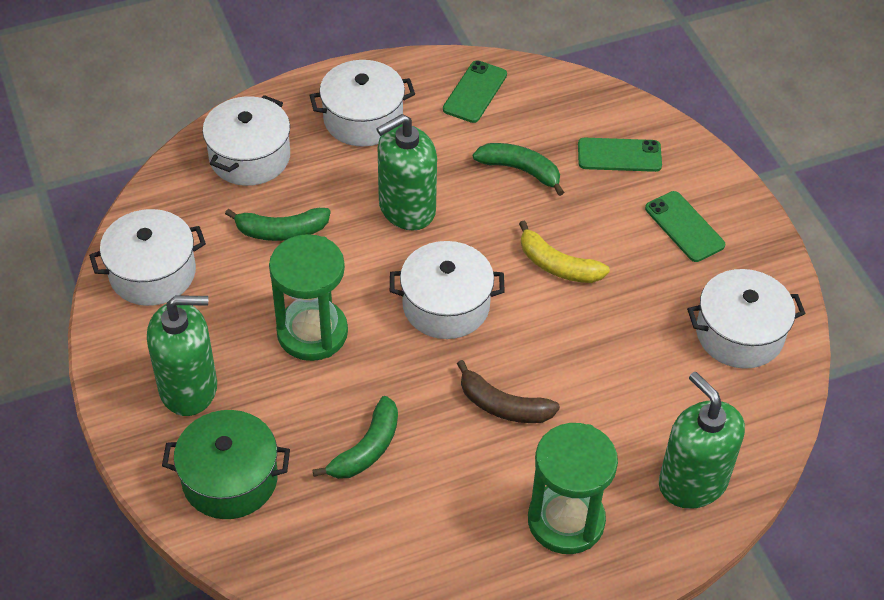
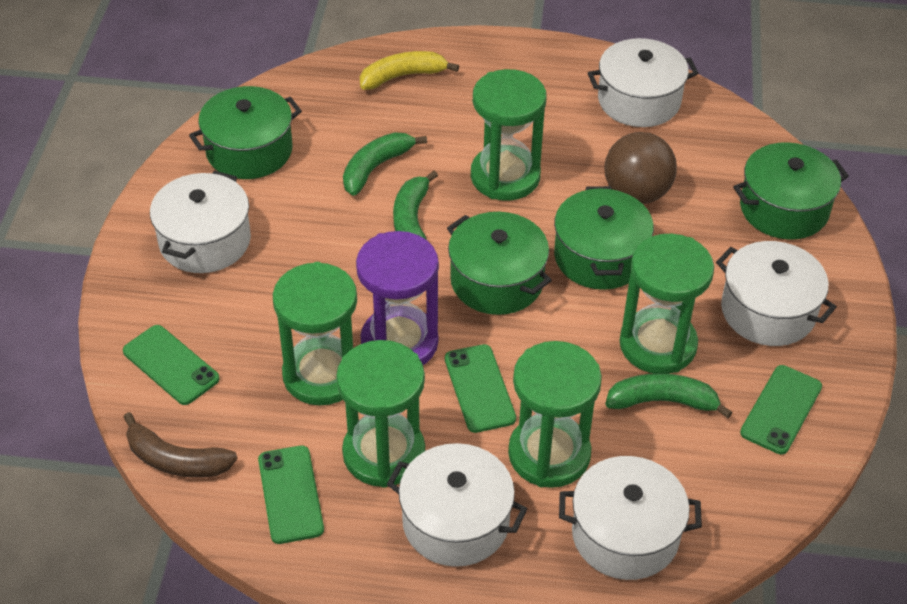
brown ball: 0 -> 1
green hourglass: 2 -> 5
green phone: 3 -> 4
green pot: 1 -> 4
green soap dispenser: 3 -> 0
purple hourglass: 0 -> 1

